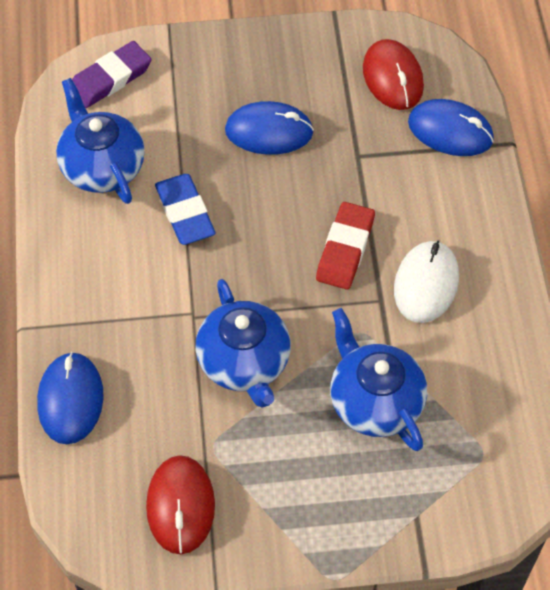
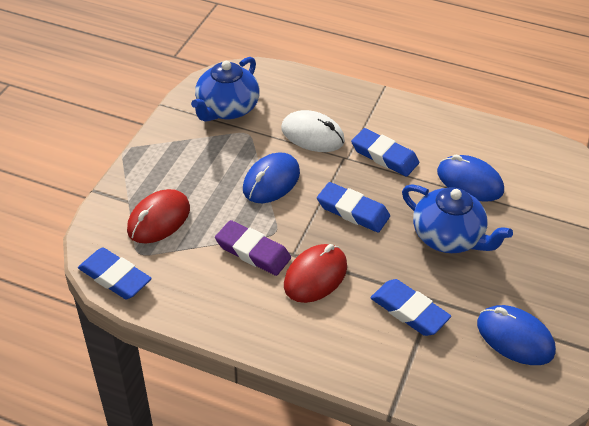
blue eraser: 1 -> 4
blue teapot: 3 -> 2
red eraser: 1 -> 0

